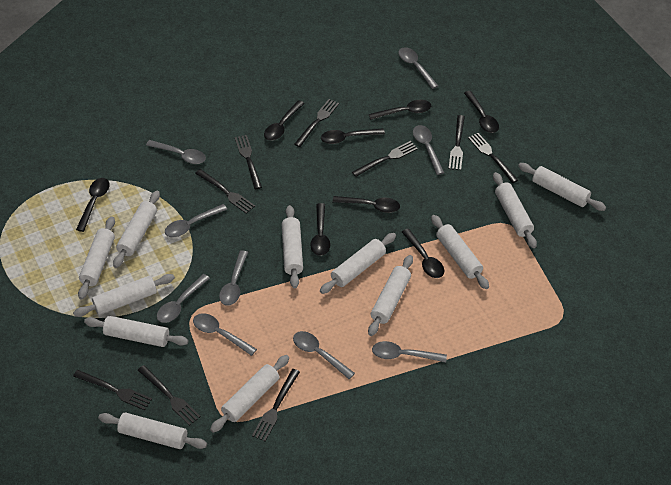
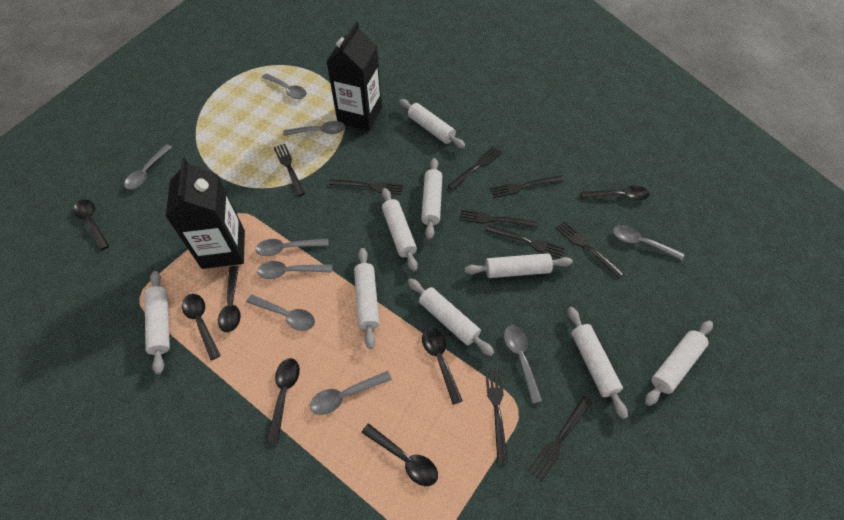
black carton: 0 -> 2
black spoon: 8 -> 7
white rolling pin: 12 -> 9

